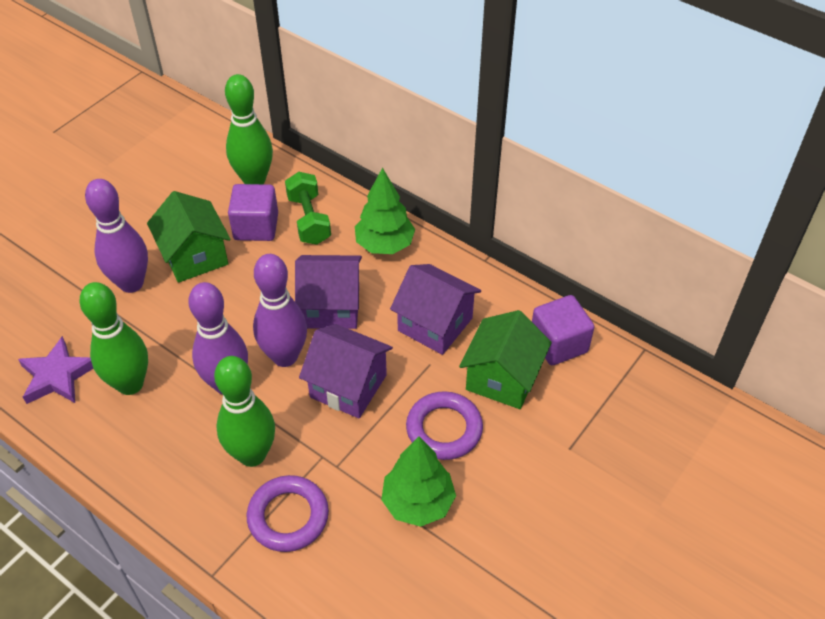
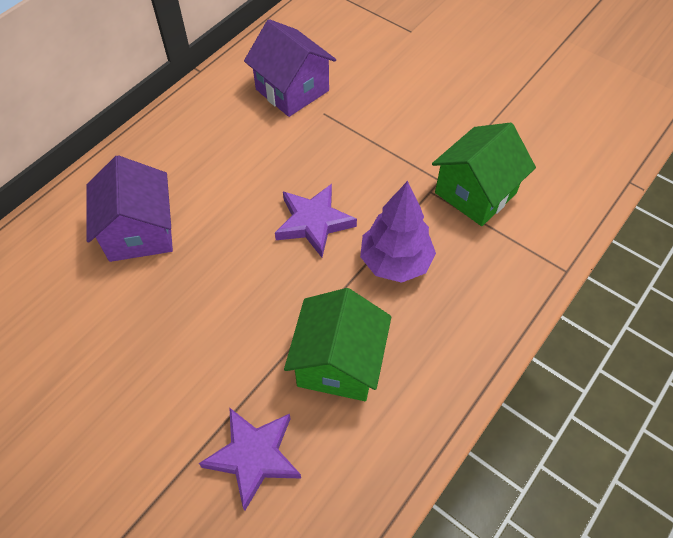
green bowling pin: 3 -> 0
green dumbbell: 1 -> 0
green tree: 2 -> 0
purple bowling pin: 3 -> 0
purple cube: 2 -> 0
purple house: 3 -> 2
purple ring: 2 -> 0
purple star: 1 -> 2
purple tree: 0 -> 1

